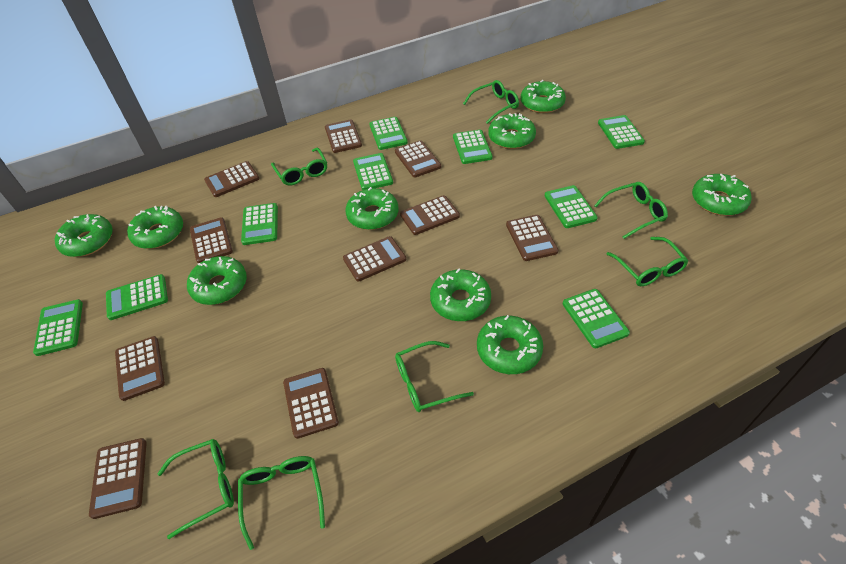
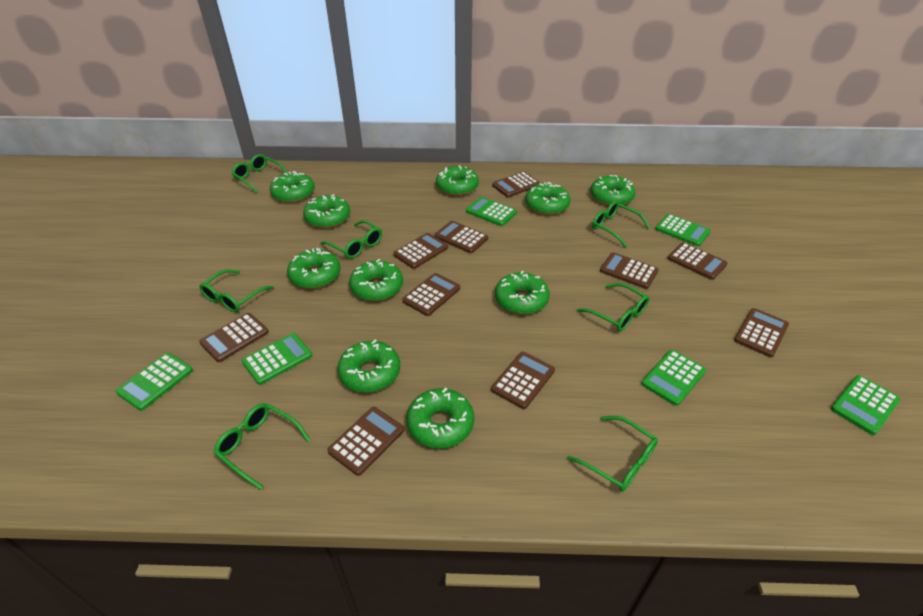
green calculator: 9 -> 6
green donut: 9 -> 10

